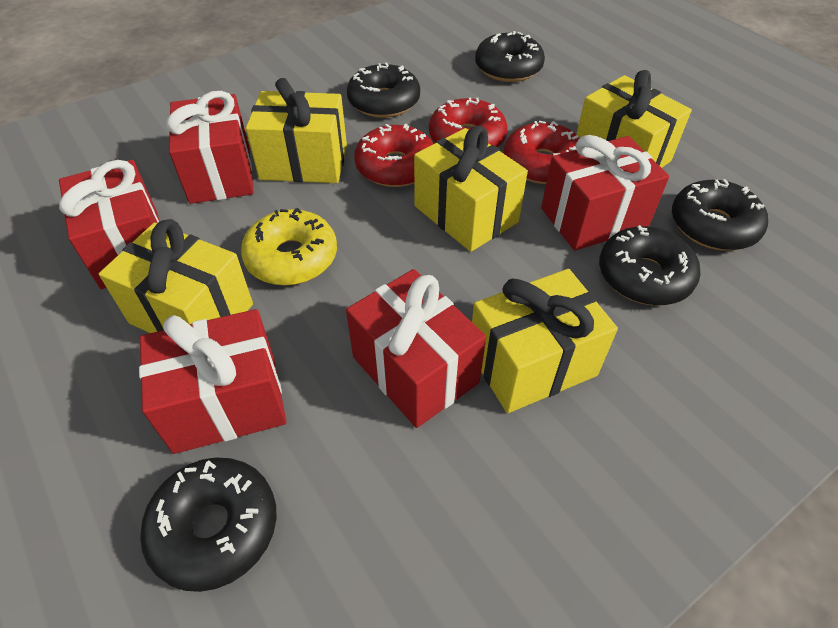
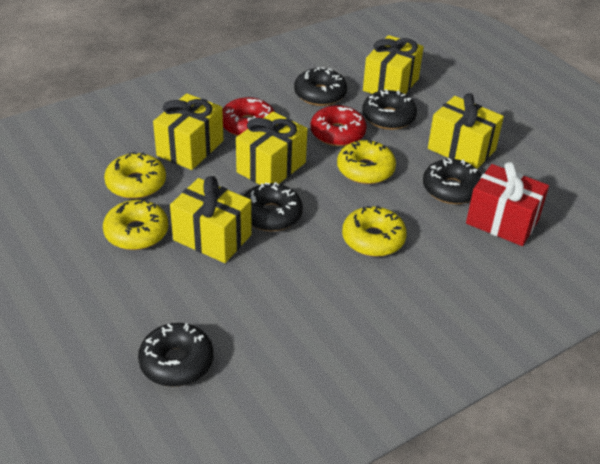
red donut: 3 -> 2
red gift: 5 -> 1
yellow donut: 1 -> 4

